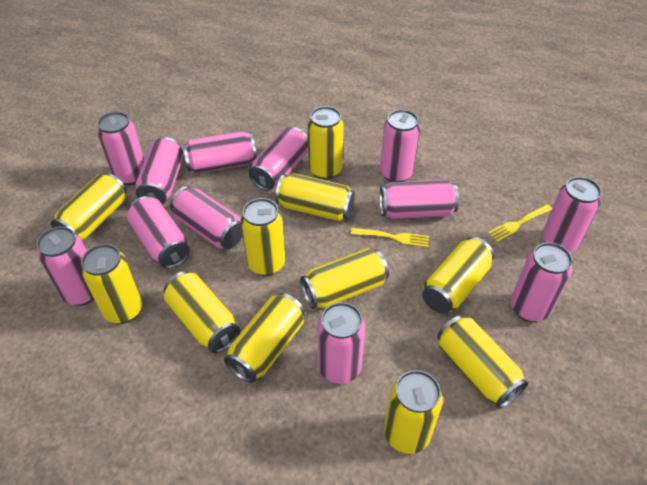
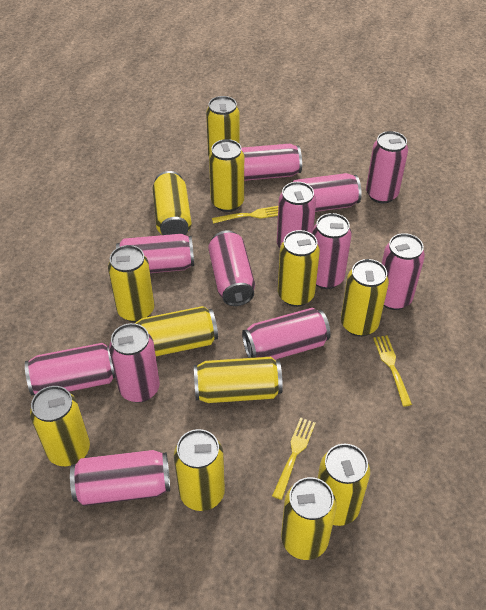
yellow can: 11 -> 12
yellow fork: 2 -> 3

